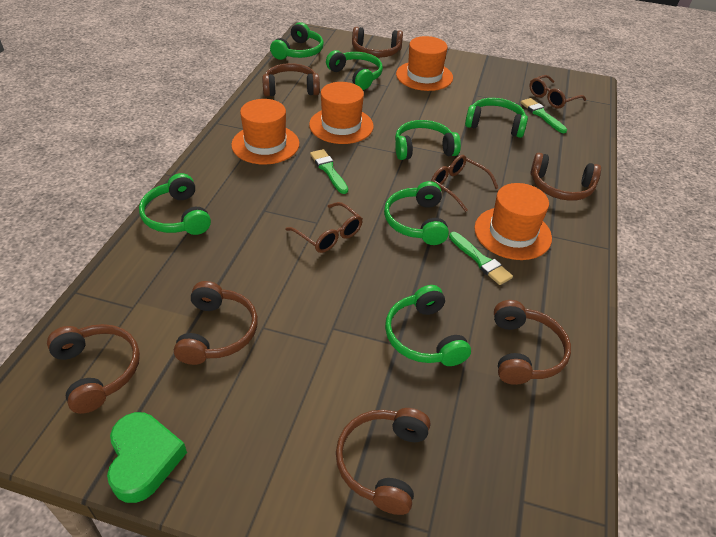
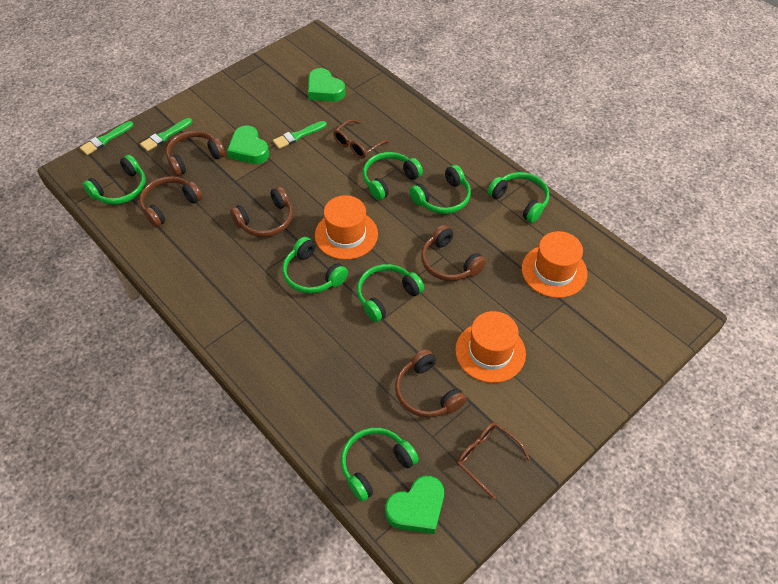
brown glasses: 3 -> 2
brown headphones: 7 -> 5
green heart: 1 -> 3
orange hat: 4 -> 3

